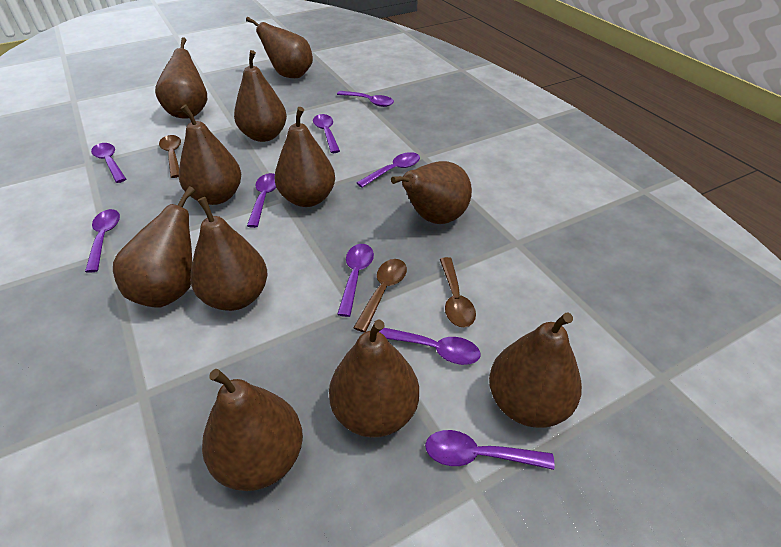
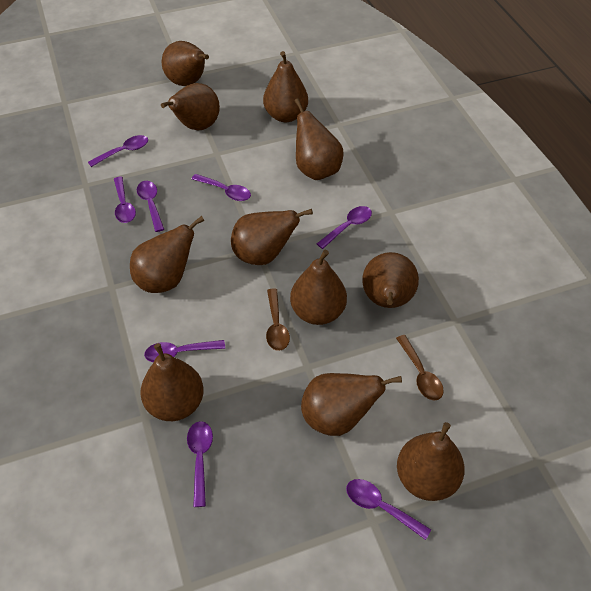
brown spoon: 3 -> 2
purple spoon: 9 -> 8

